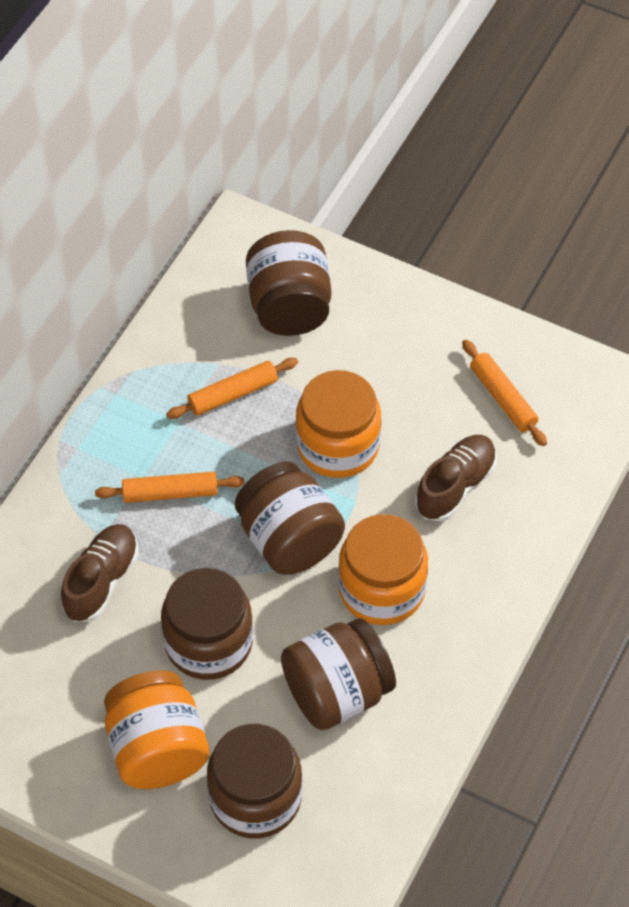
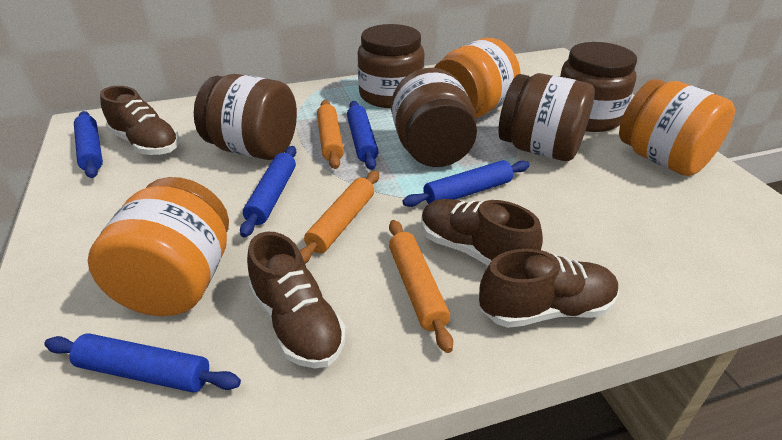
blue rolling pin: 0 -> 5
brown shoe: 2 -> 4

